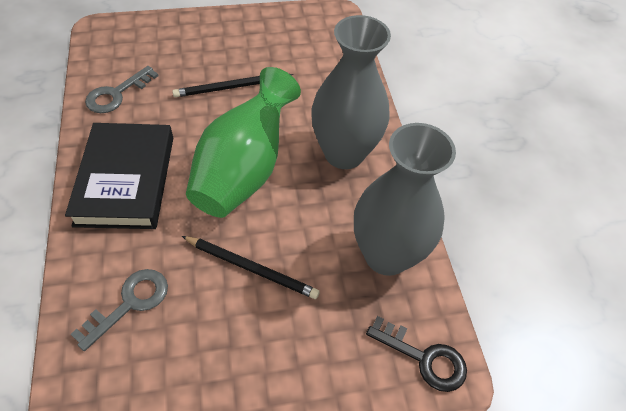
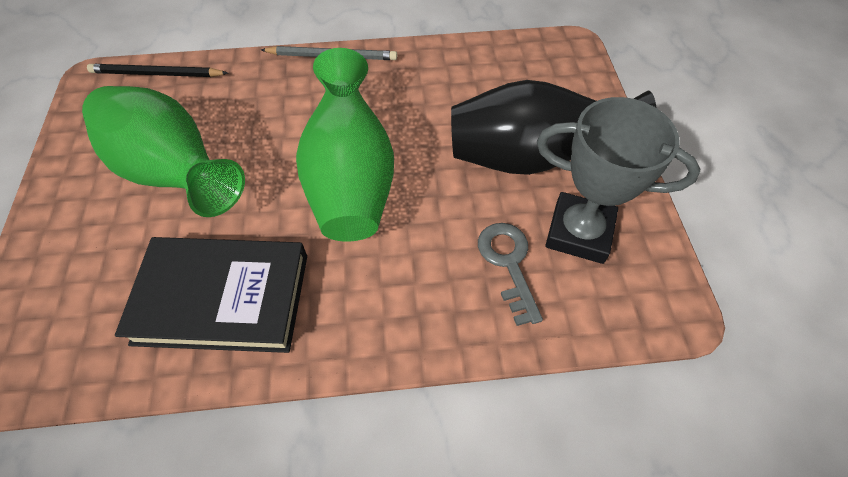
black key: 1 -> 0
black pencil: 2 -> 1
black vase: 0 -> 1
green vase: 1 -> 2
grey key: 2 -> 1
grey pencil: 0 -> 1
grey trophy: 0 -> 1
grey vase: 2 -> 0

